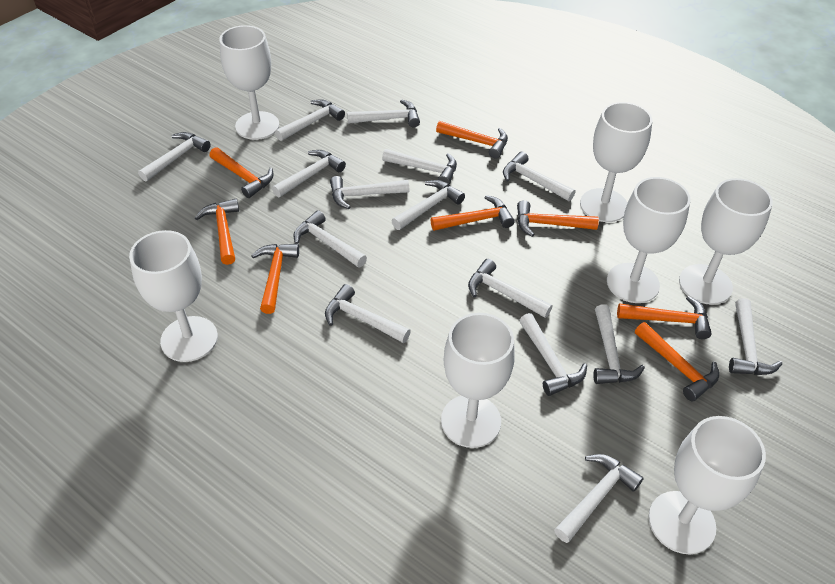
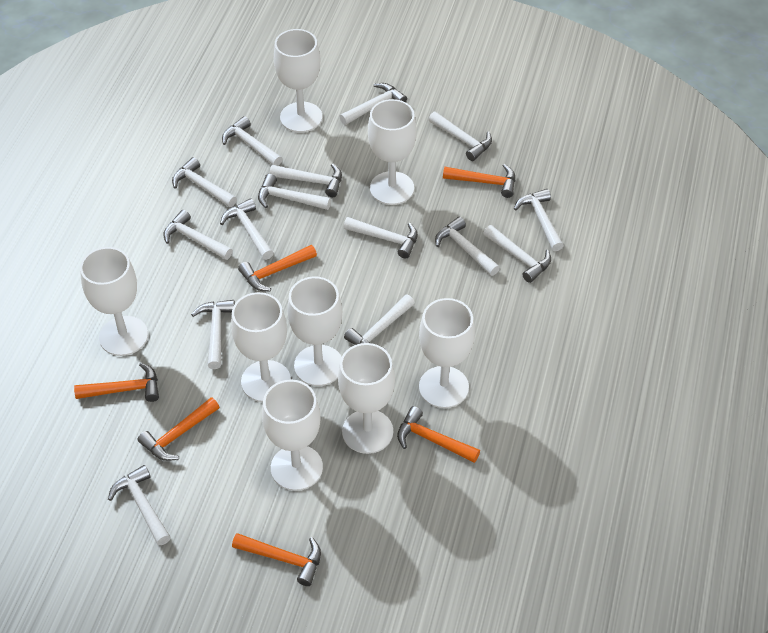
orange hammer: 8 -> 6
white goblet: 7 -> 8

